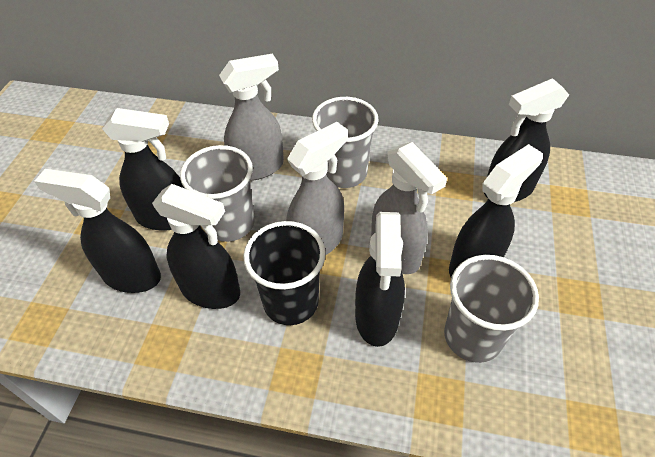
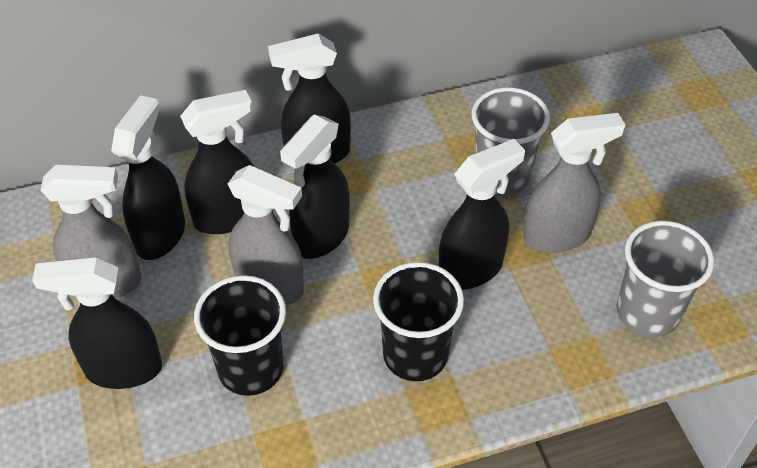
black cup: 1 -> 2
grey cup: 3 -> 2

